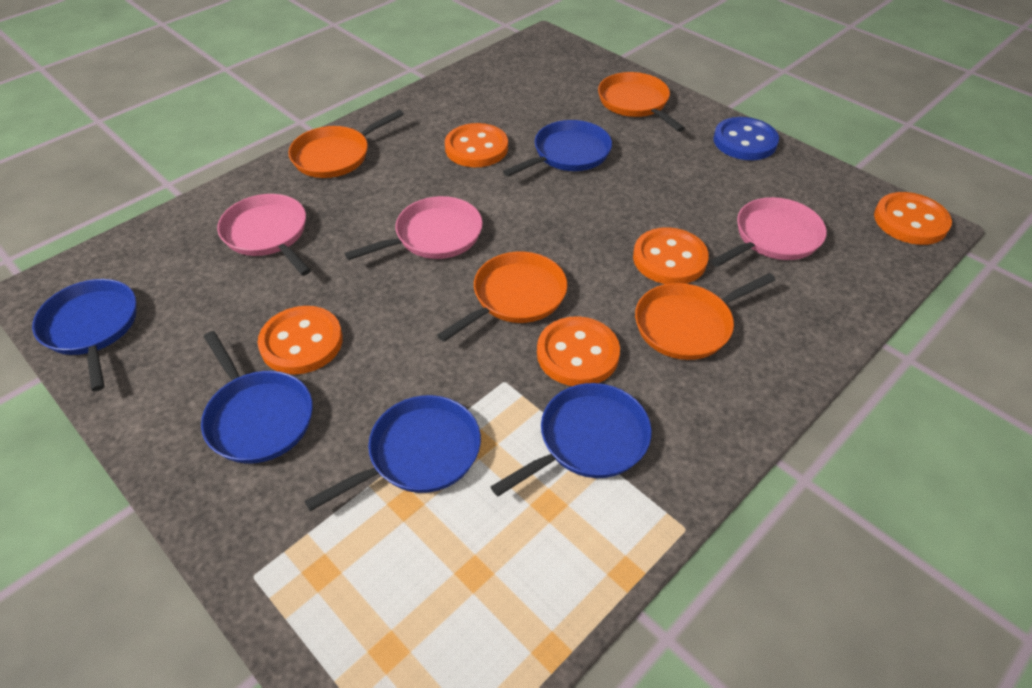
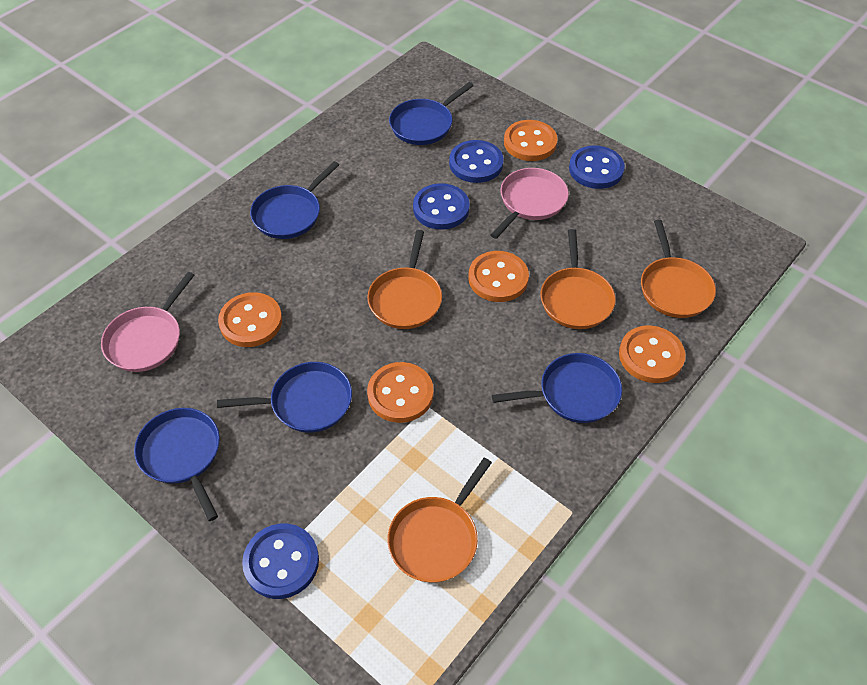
blue button: 1 -> 4
pink pan: 3 -> 2

